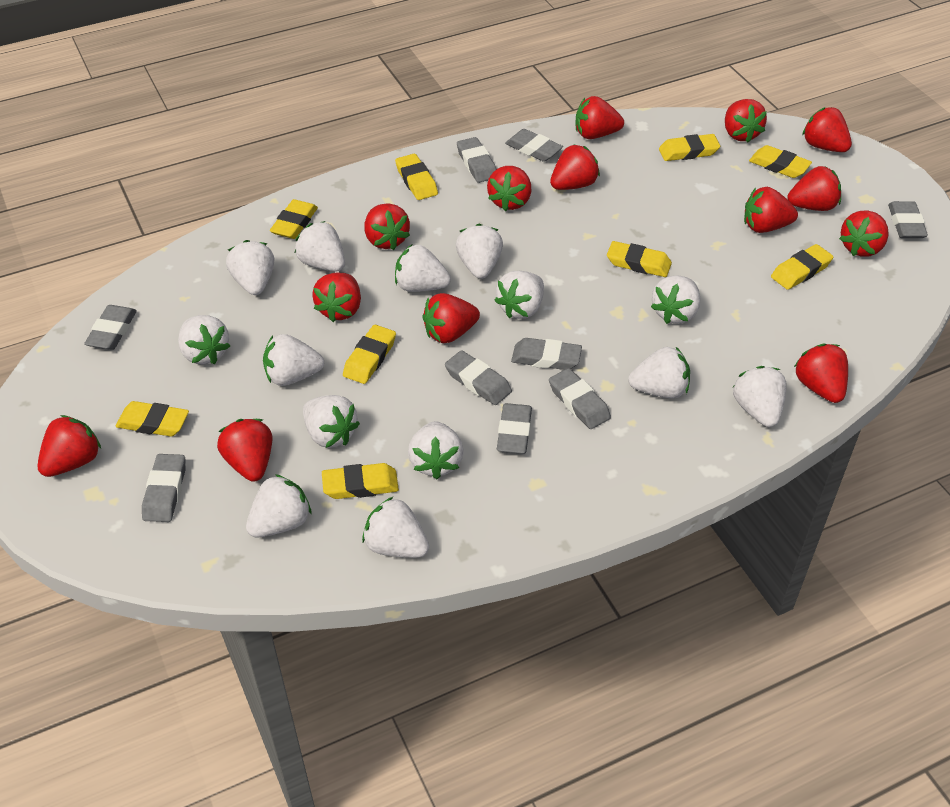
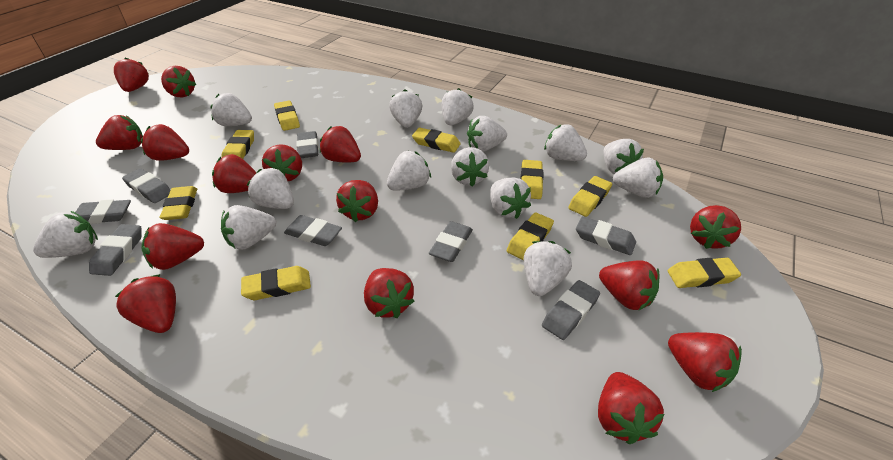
grey eraser: 9 -> 8
red strawberry: 14 -> 15

